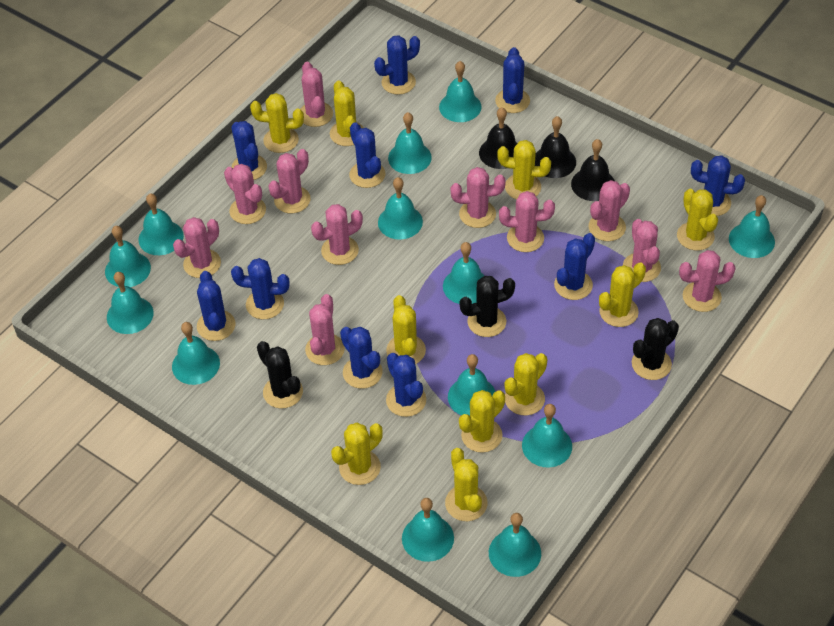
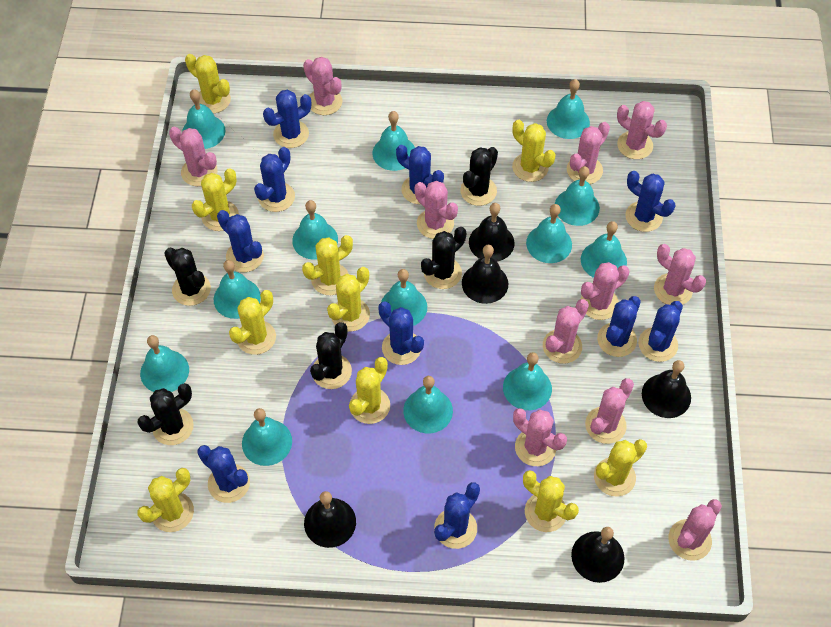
black bell: 3 -> 5
black cactus: 3 -> 5

